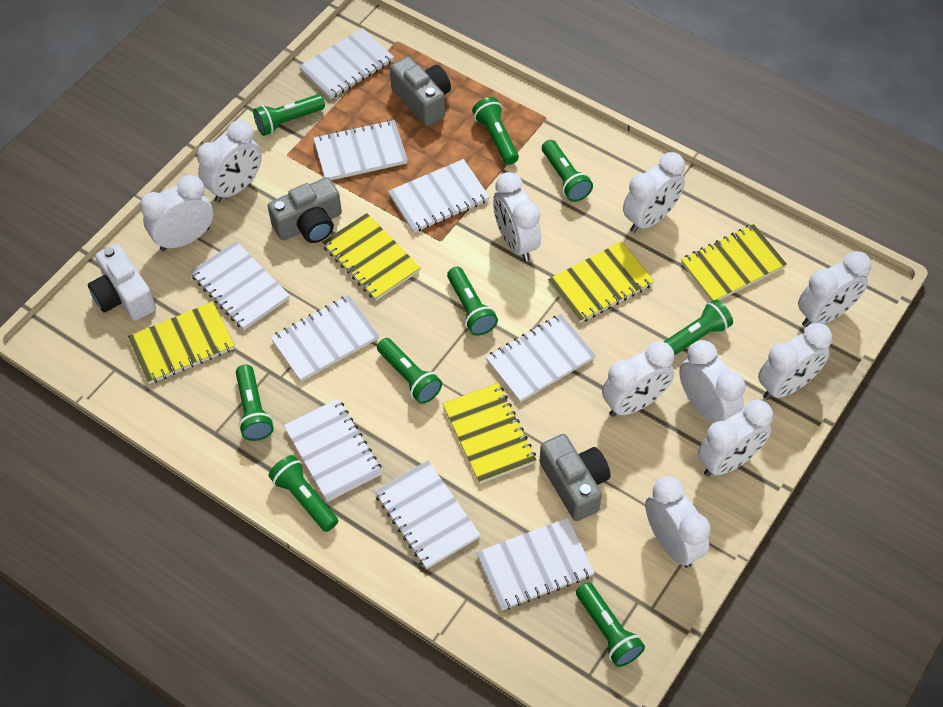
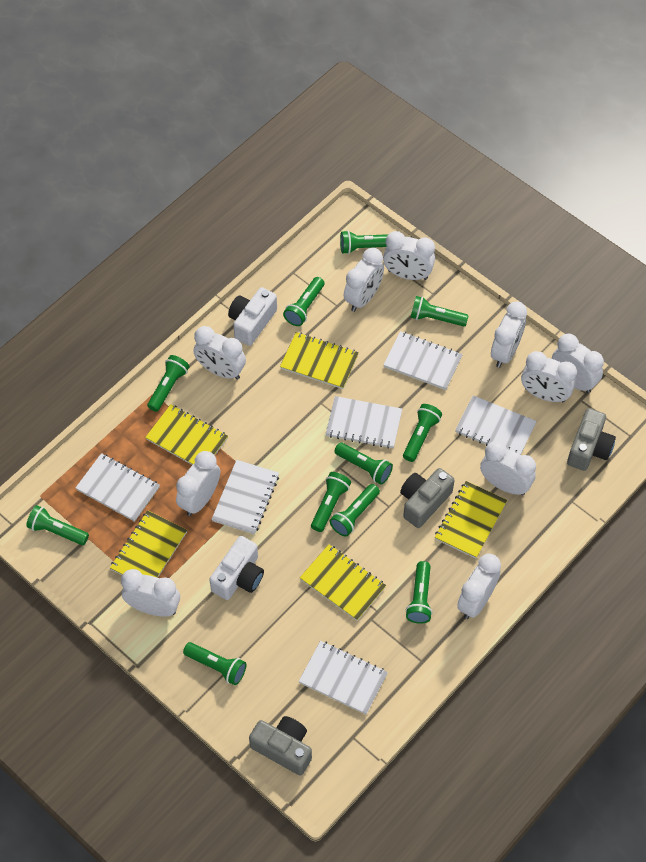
green flashlight: 9 -> 11
white camera: 1 -> 2
white notebook: 9 -> 6

